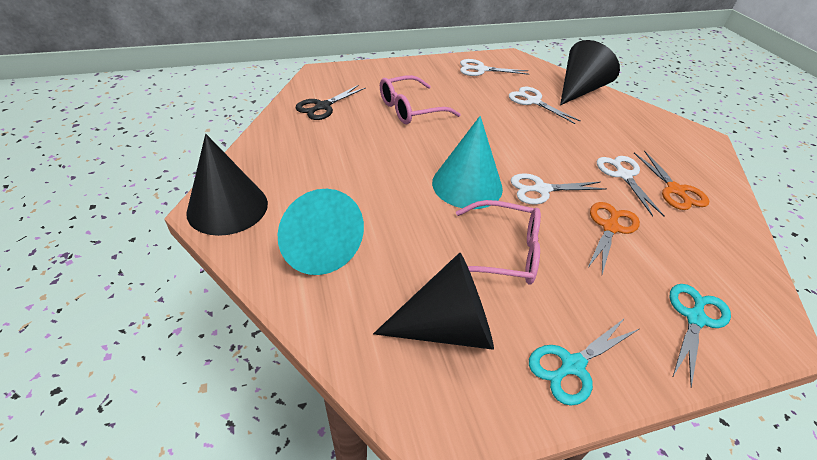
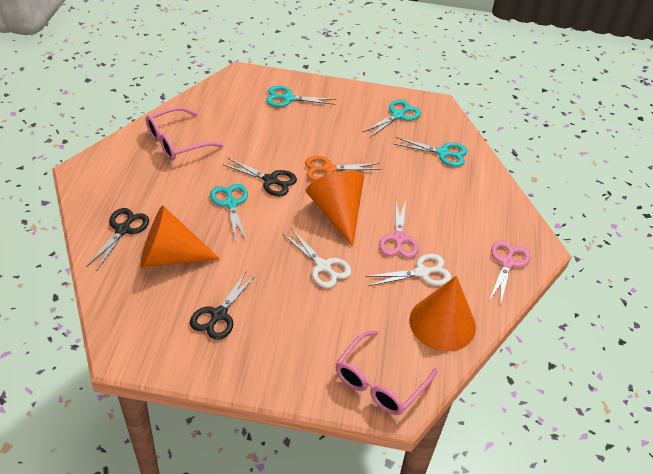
black cone: 3 -> 0
black scissors: 1 -> 3
orange cone: 0 -> 3
orange scissors: 2 -> 1
pink scissors: 0 -> 2
turquoise cone: 2 -> 0
turquoise scissors: 2 -> 4
white scissors: 4 -> 2

